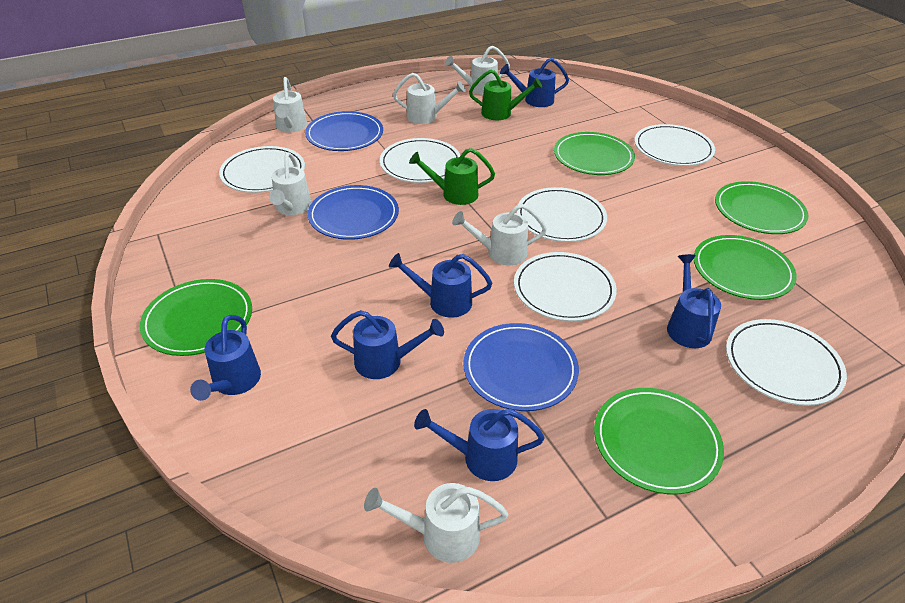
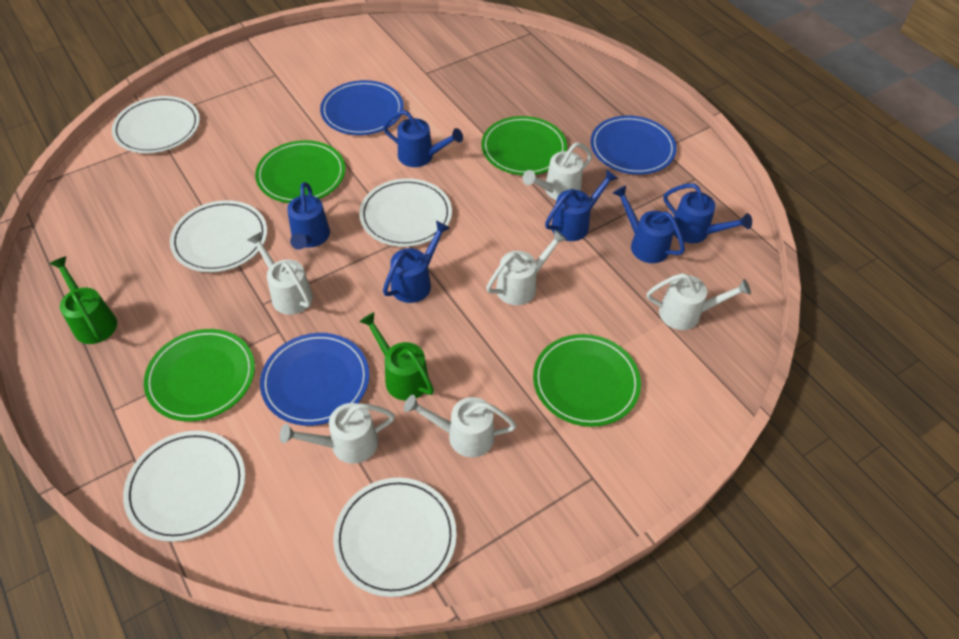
green plate: 5 -> 4
white plate: 6 -> 5

